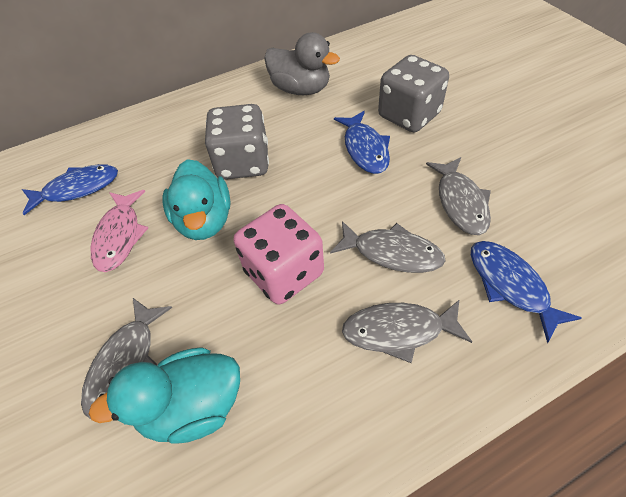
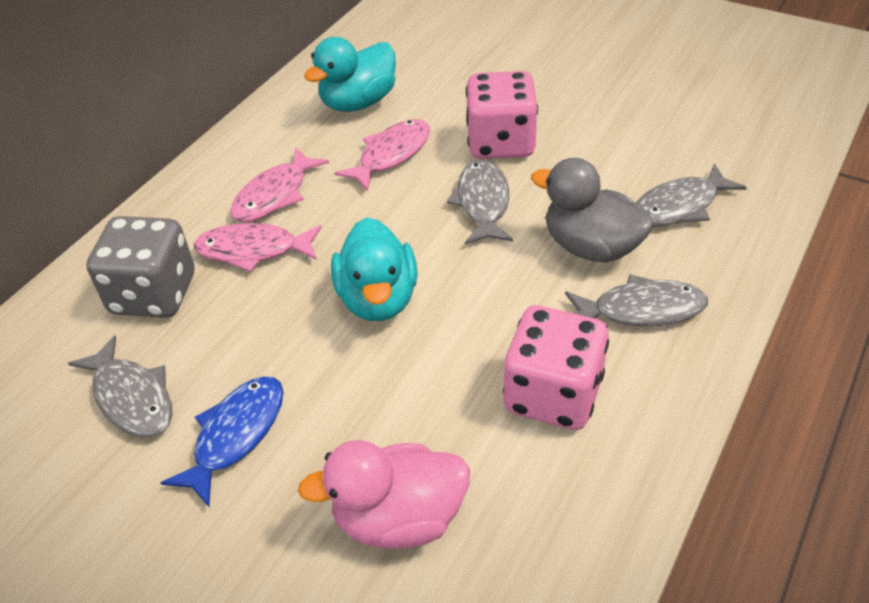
blue fish: 3 -> 1
grey dice: 2 -> 1
pink dice: 1 -> 2
pink duck: 0 -> 1
pink fish: 1 -> 3

